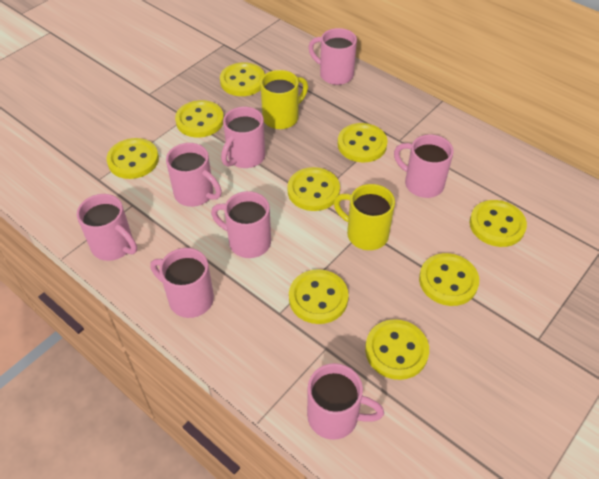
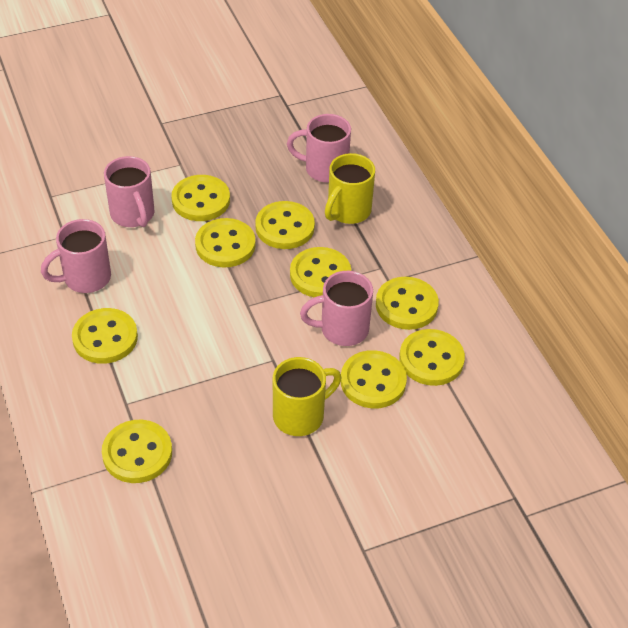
pink mug: 8 -> 4

